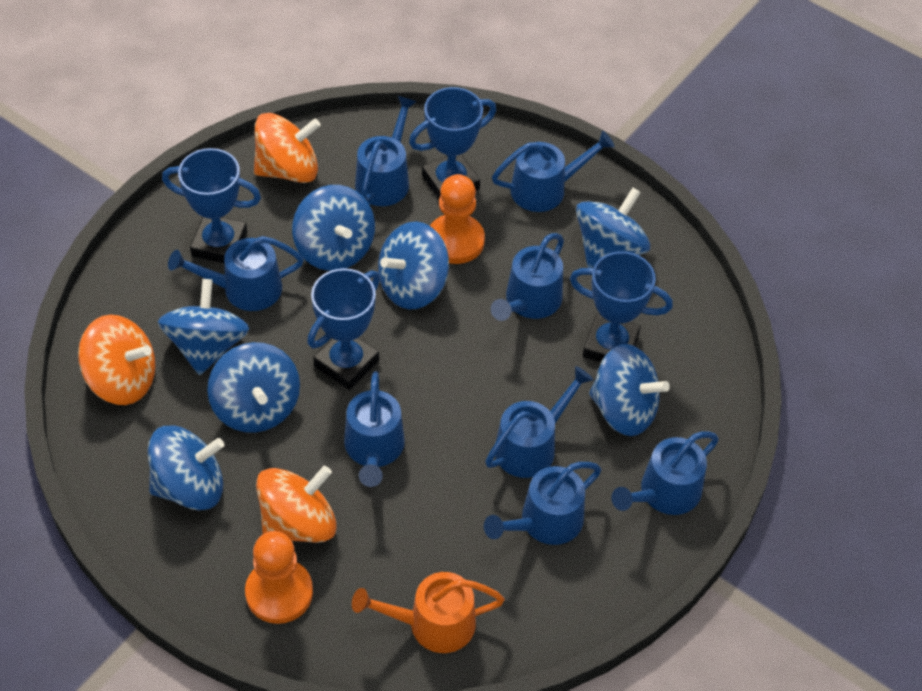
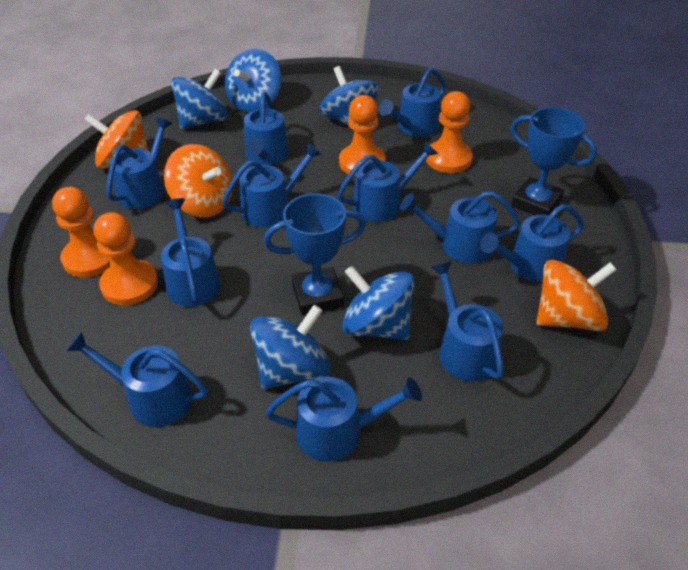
blue spinning top: 7 -> 5
blue trophy: 4 -> 2
blue watering can: 8 -> 11
orange pawn: 2 -> 4
orange watering can: 1 -> 0

